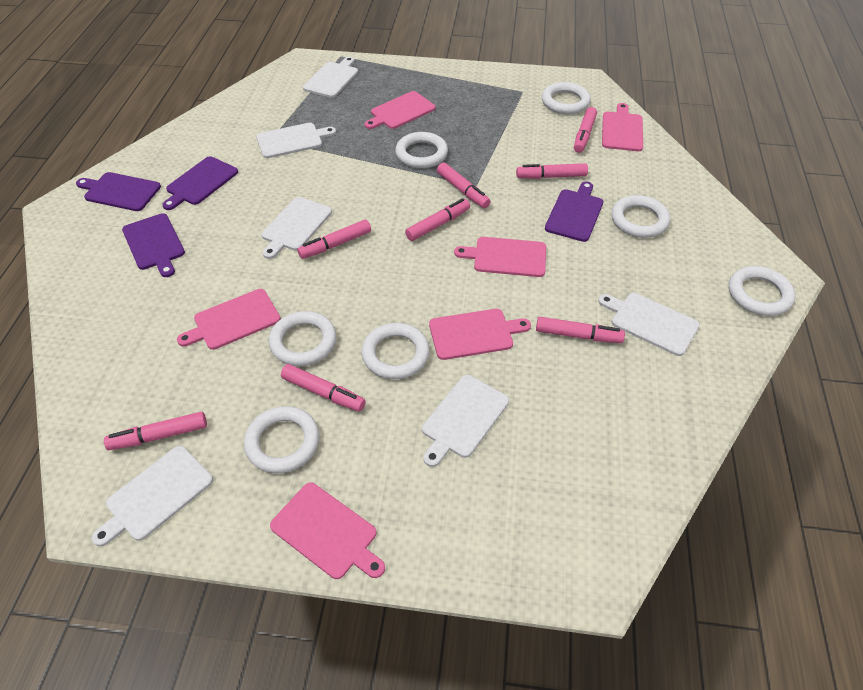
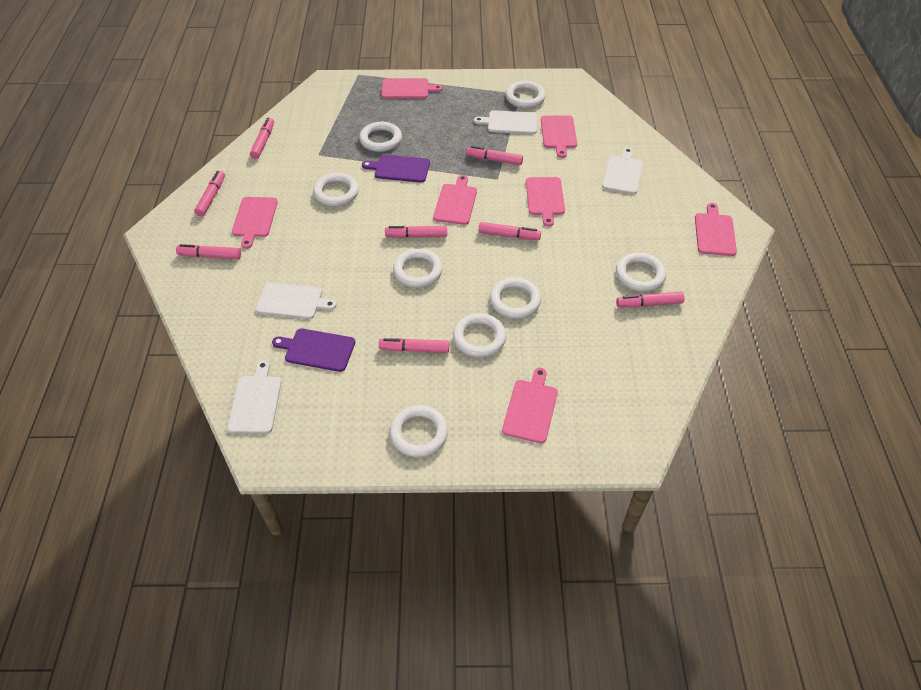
pink cutting board: 6 -> 7
purple cutting board: 4 -> 2
white cutting board: 6 -> 4
white ring: 7 -> 8

